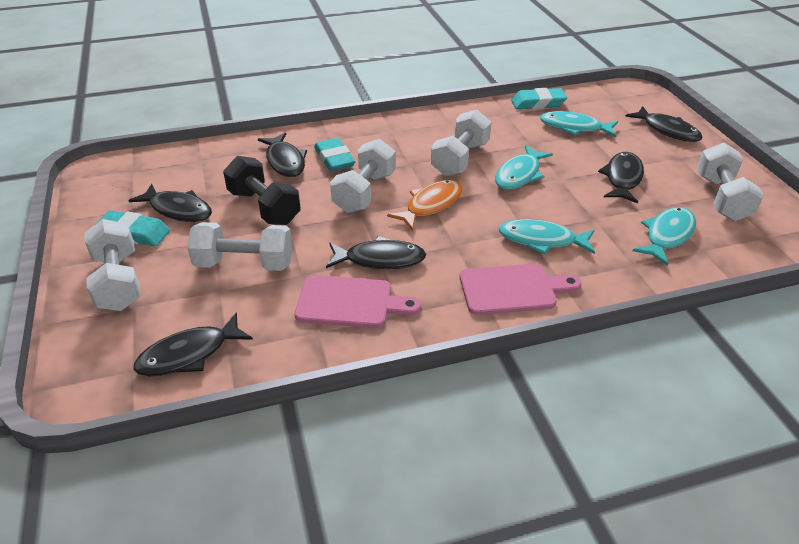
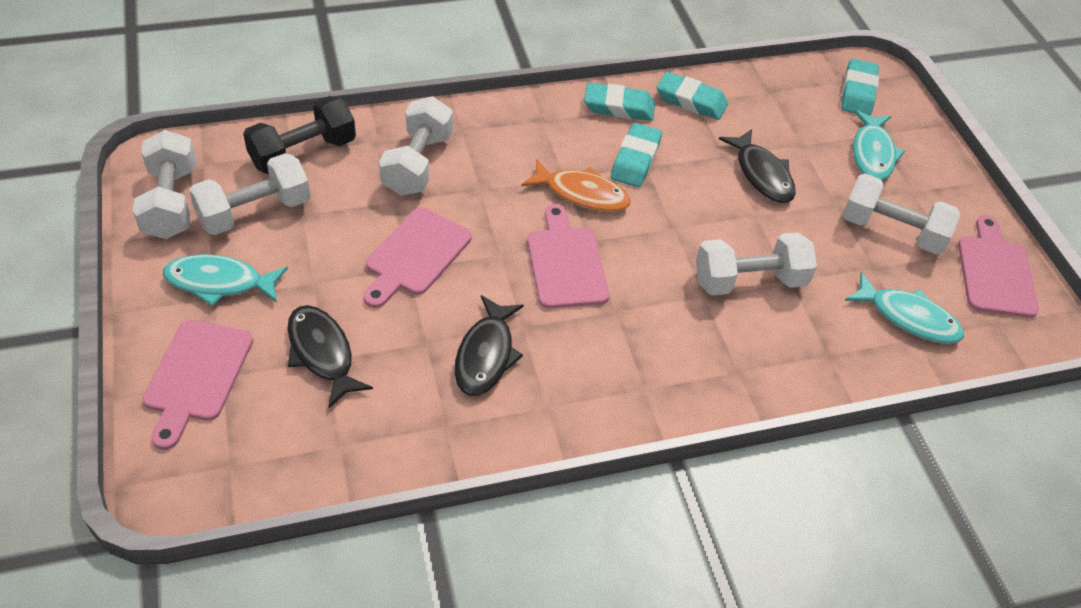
black fish: 6 -> 3
pink cutting board: 2 -> 4
turquoise eraser: 3 -> 4
turquoise fish: 4 -> 3

